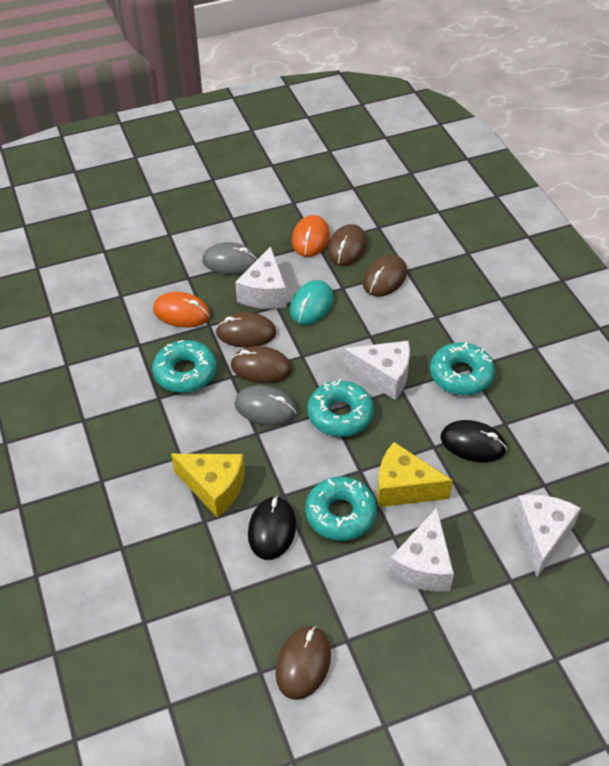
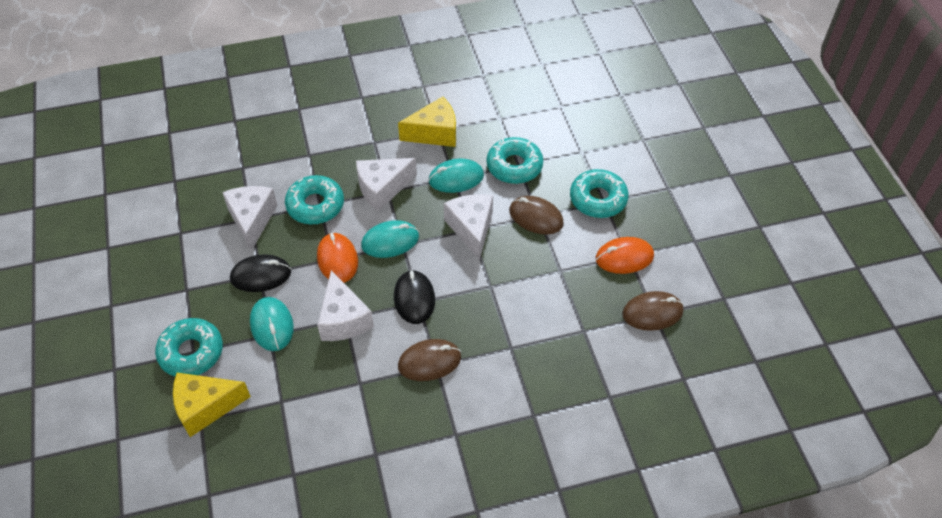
brown mouse: 5 -> 3
grey mouse: 2 -> 0
turquoise mouse: 1 -> 3

